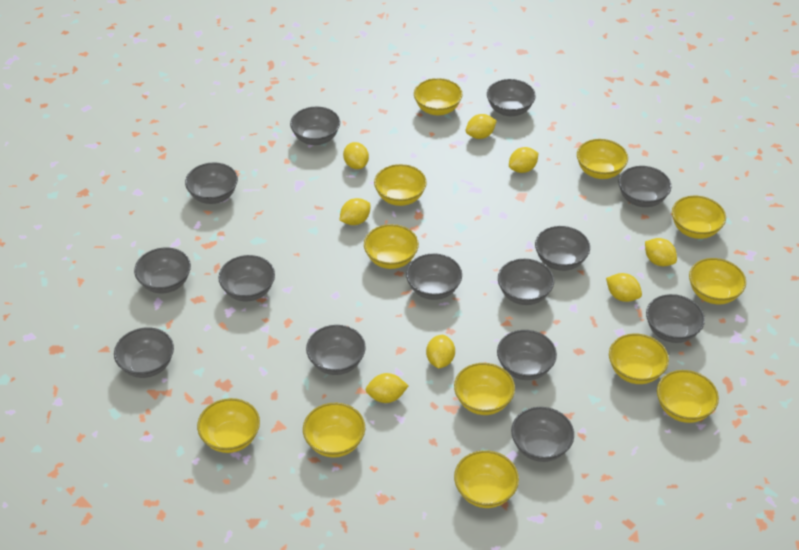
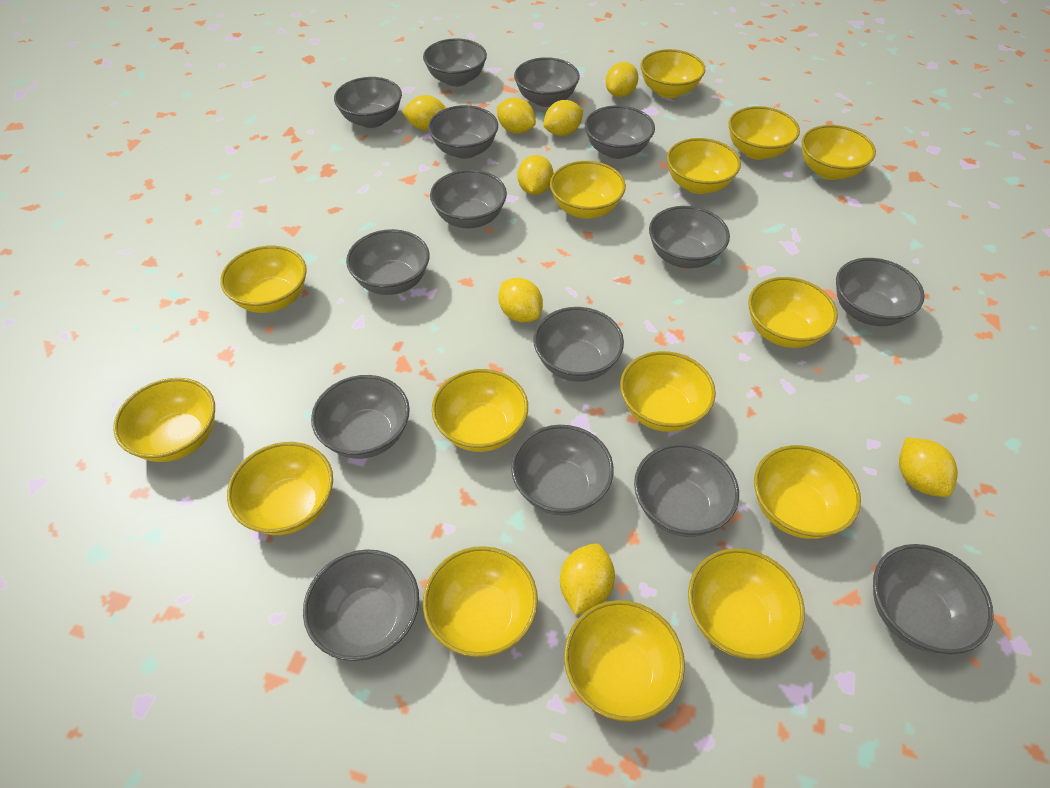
grey bowl: 14 -> 15
yellow bowl: 12 -> 15

